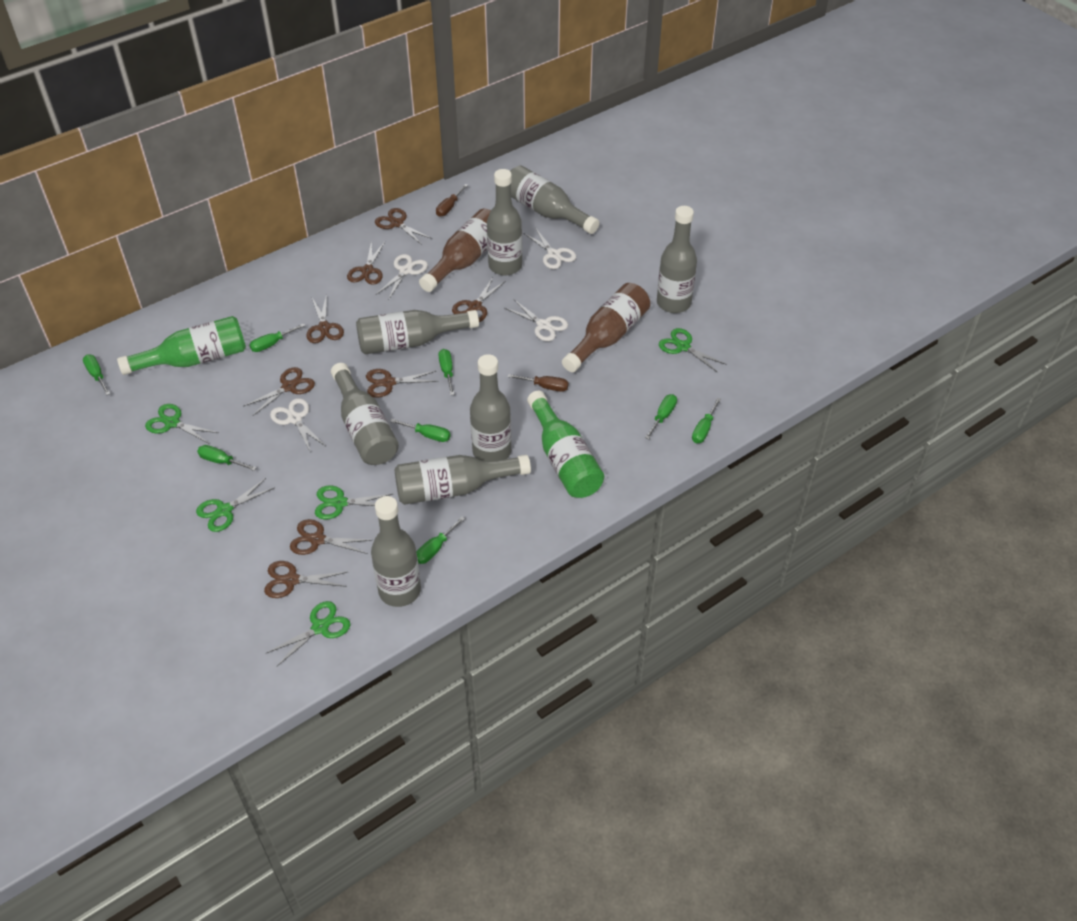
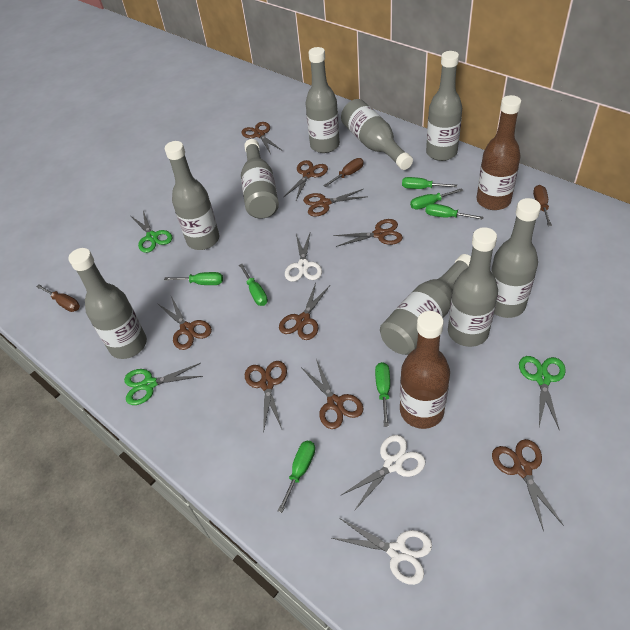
brown scissors: 8 -> 9
brown screwdriver: 2 -> 3
green bottle: 2 -> 0
green scissors: 5 -> 3
green screwdriver: 8 -> 7
grey bottle: 8 -> 9
white scissors: 4 -> 3

